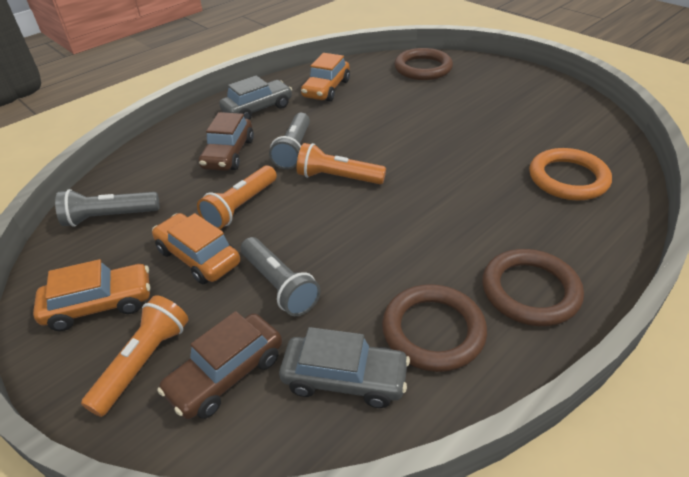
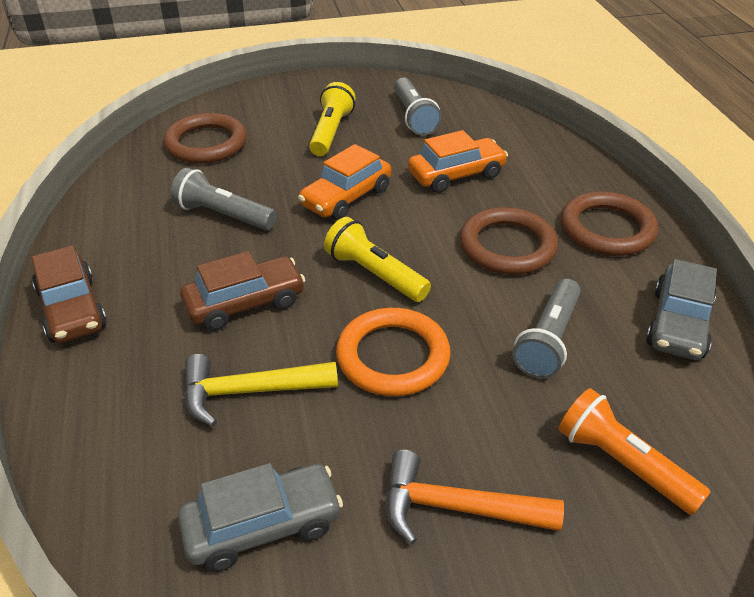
orange car: 3 -> 2
orange flashlight: 3 -> 1
orange hammer: 0 -> 1
yellow flashlight: 0 -> 2
yellow hammer: 0 -> 1

